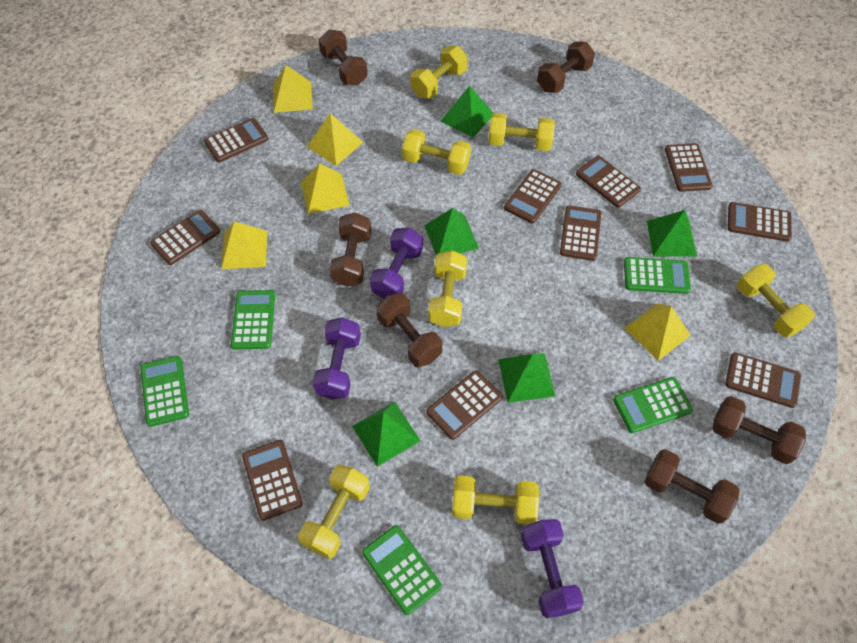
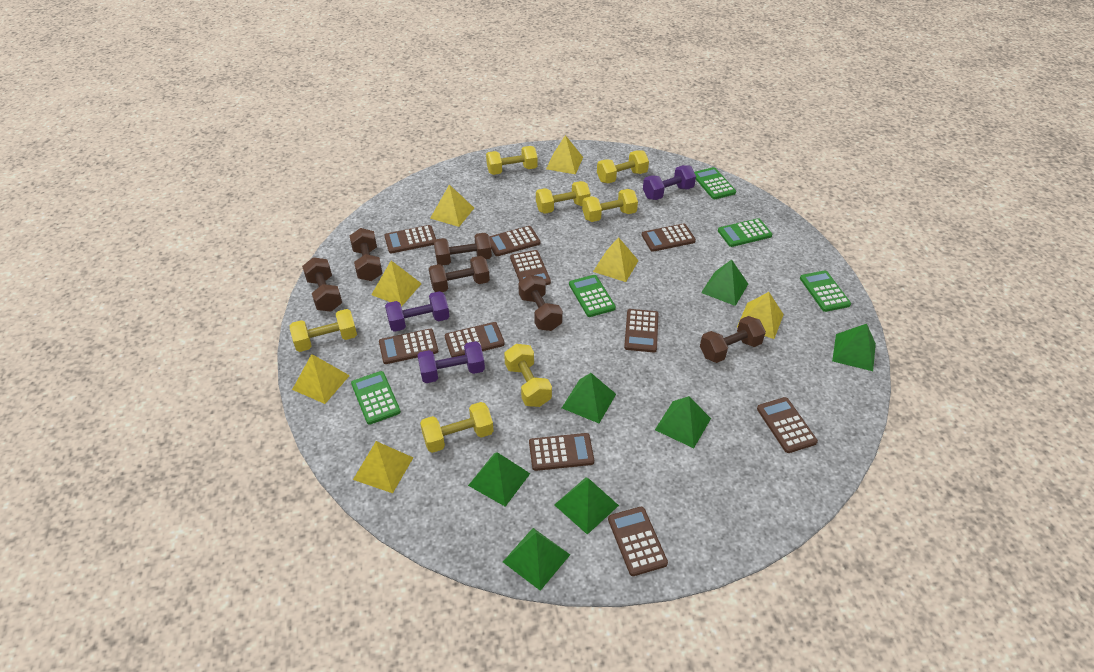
green pyramid: 5 -> 7
yellow pyramid: 5 -> 7

